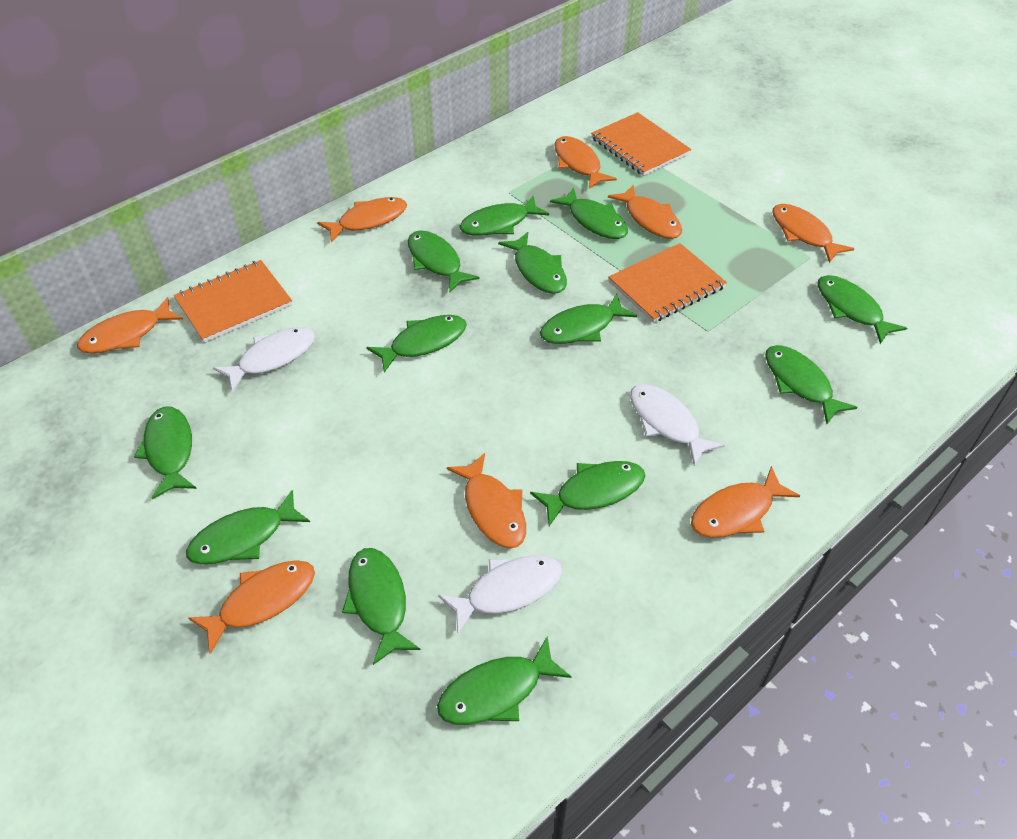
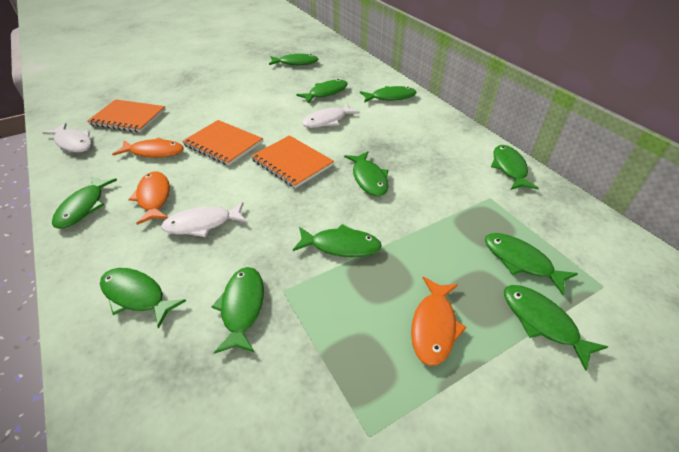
green fish: 13 -> 11
orange fish: 8 -> 3

